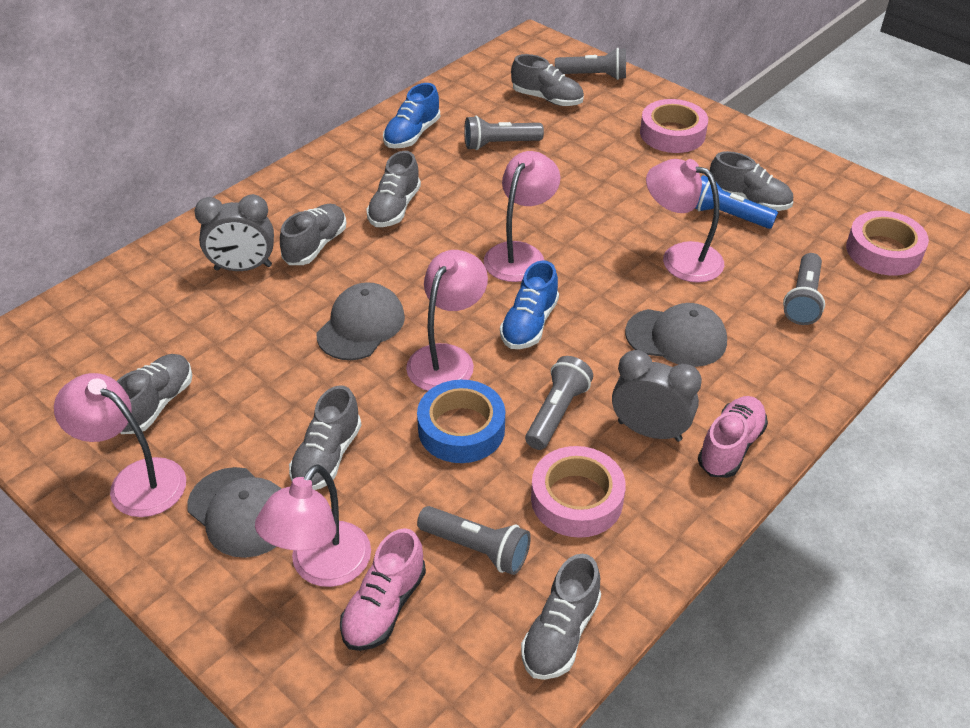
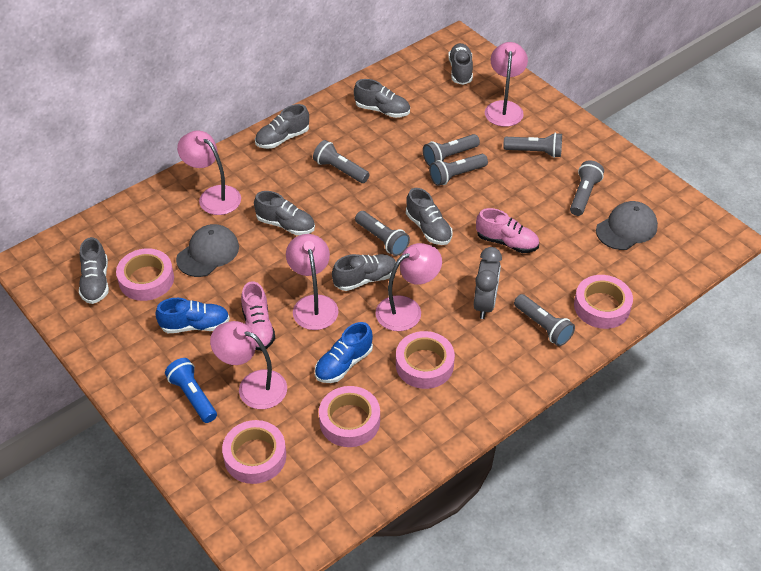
blue tape: 1 -> 0
grey cap: 3 -> 2
grey clock: 2 -> 1
grey flashlight: 5 -> 7
pink tape: 3 -> 5

